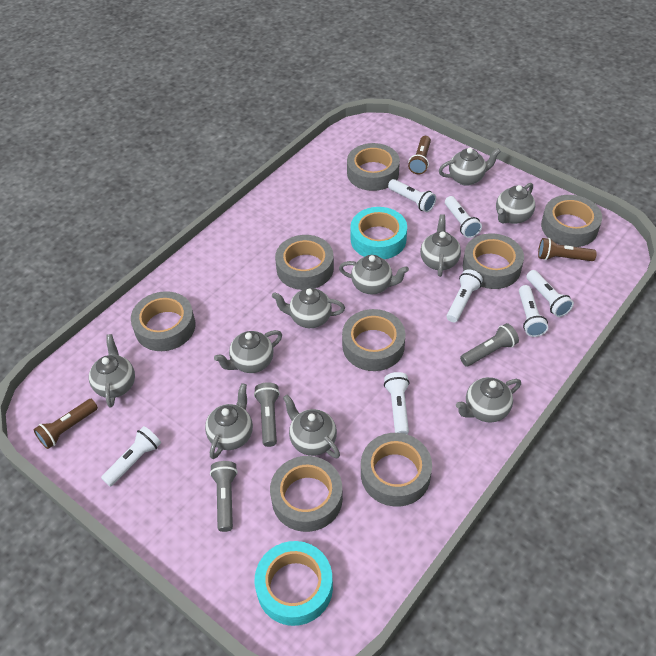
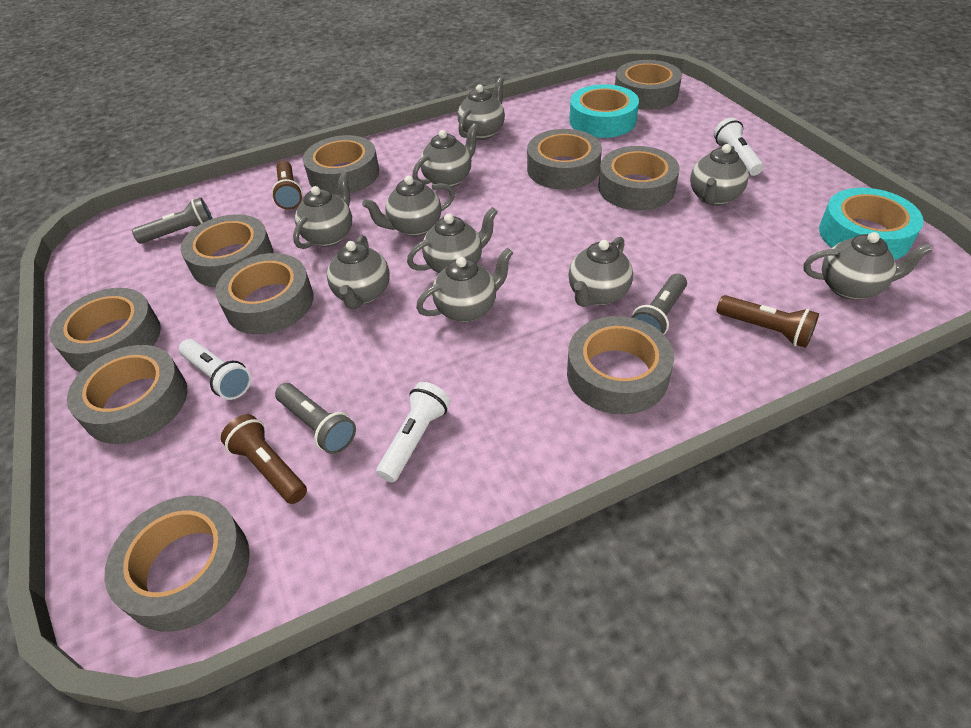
grey tape: 8 -> 10
white flashlight: 7 -> 3

